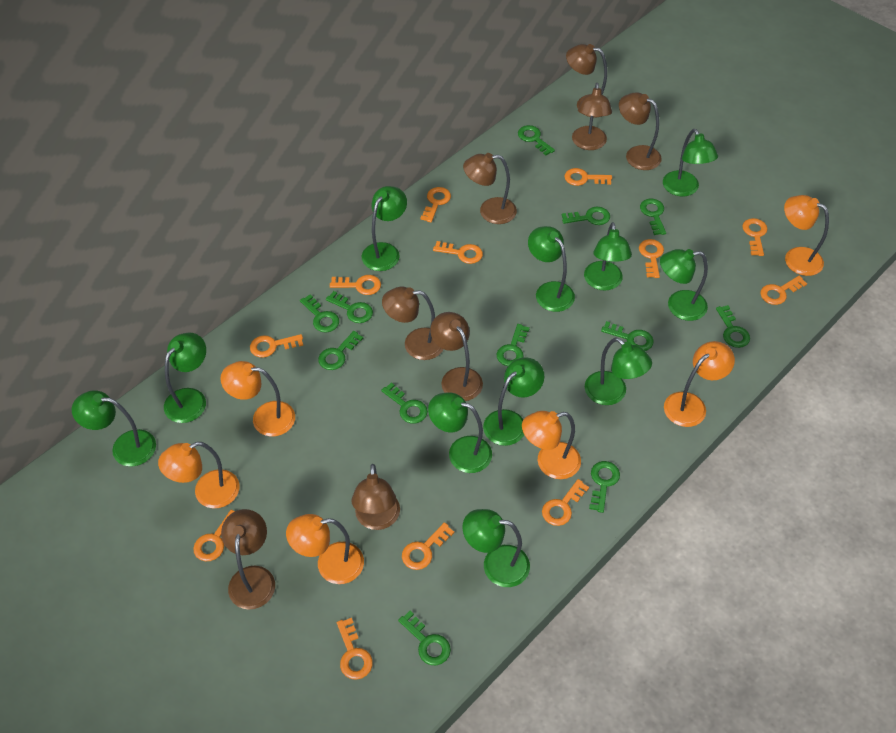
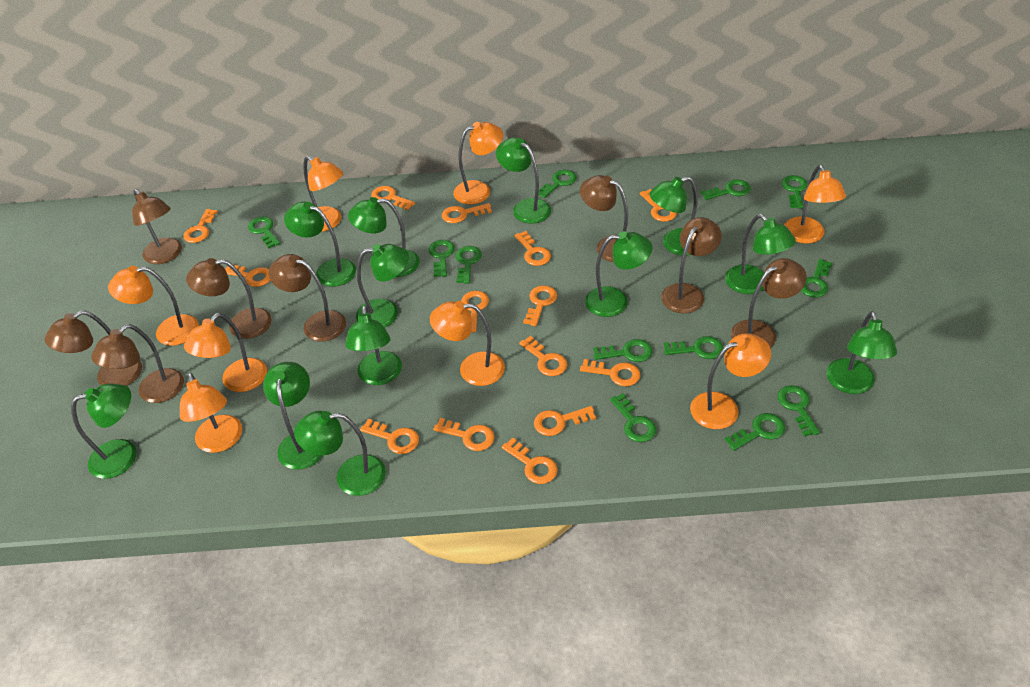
green lamp: 11 -> 12
orange key: 12 -> 14
orange lamp: 6 -> 8

